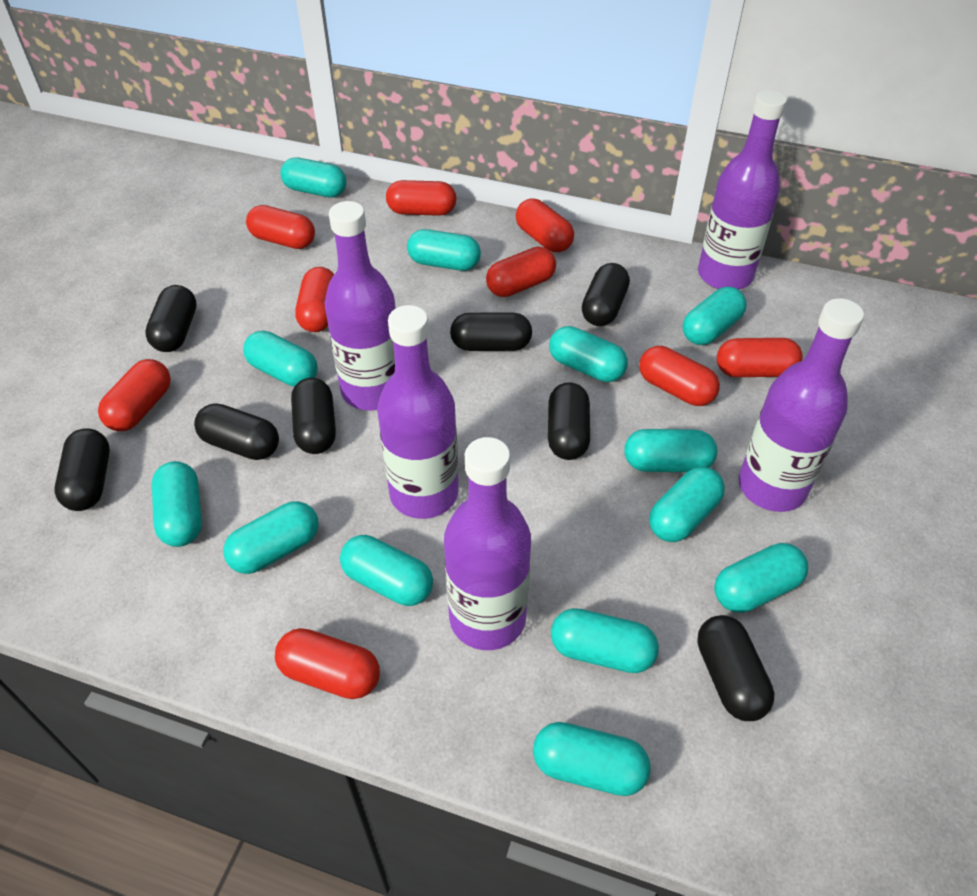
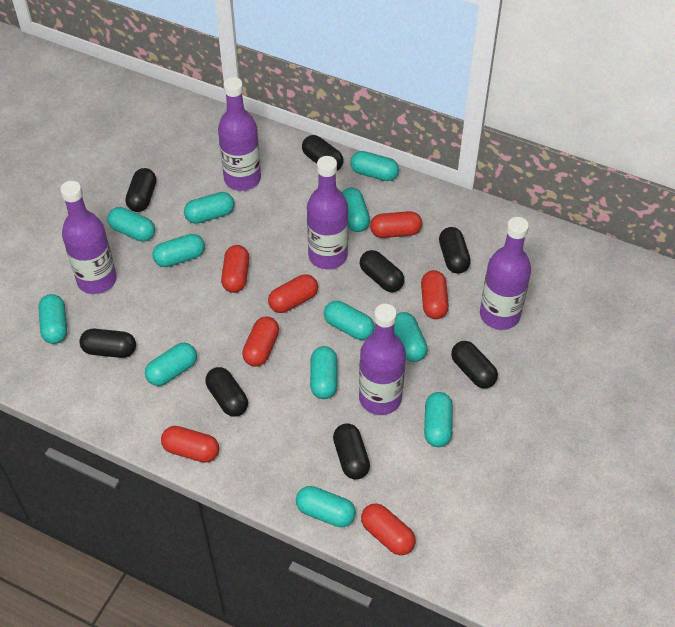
red capsule: 9 -> 7
turquoise capsule: 13 -> 12

